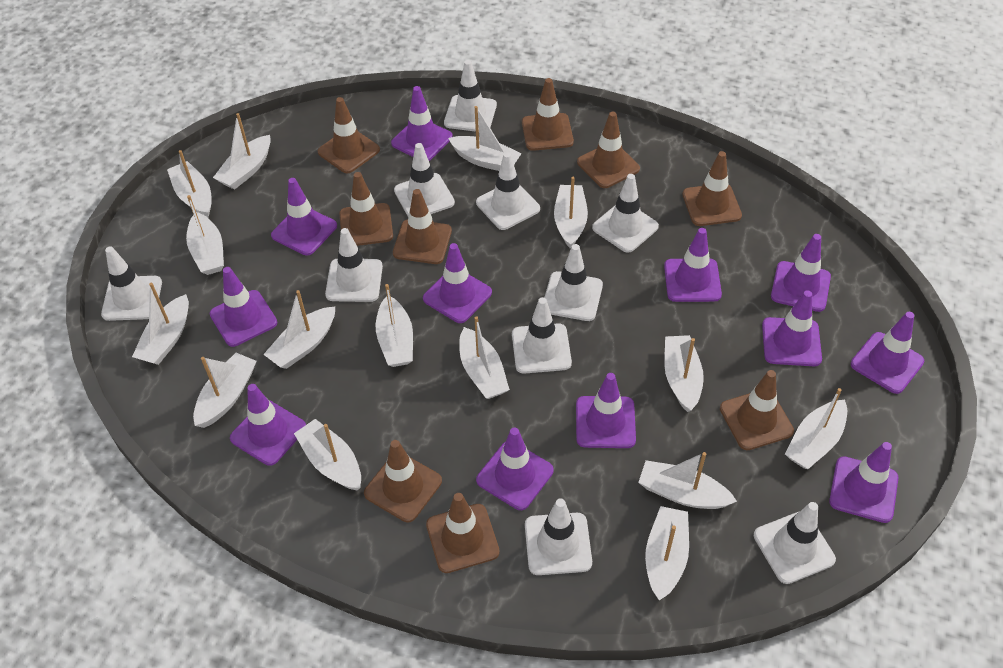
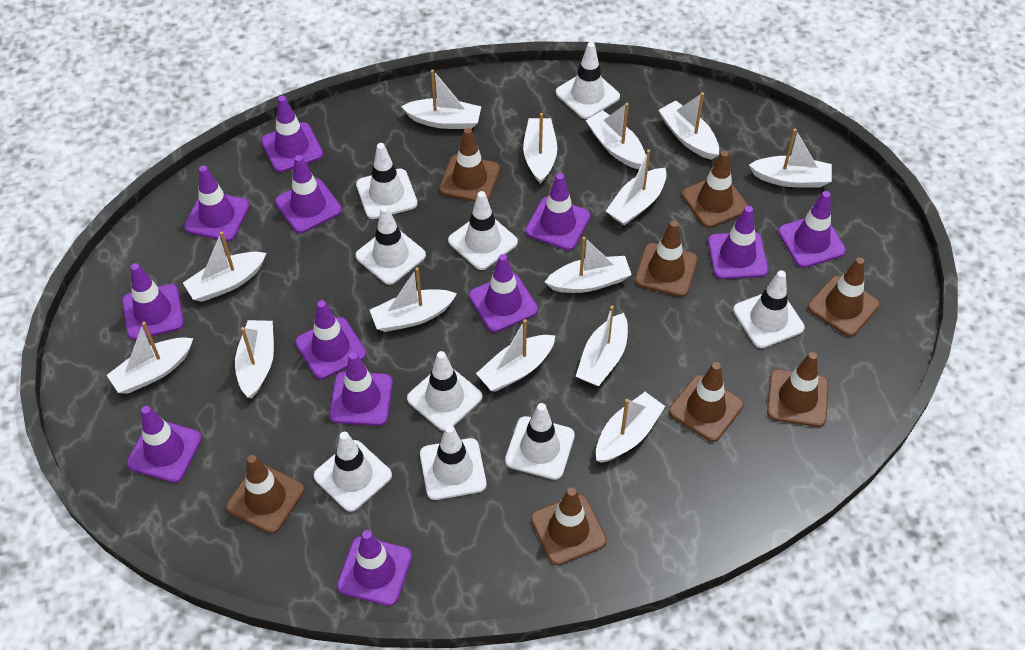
brown traffic cone: 9 -> 8
white boat: 15 -> 14
white traffic cone: 10 -> 9

